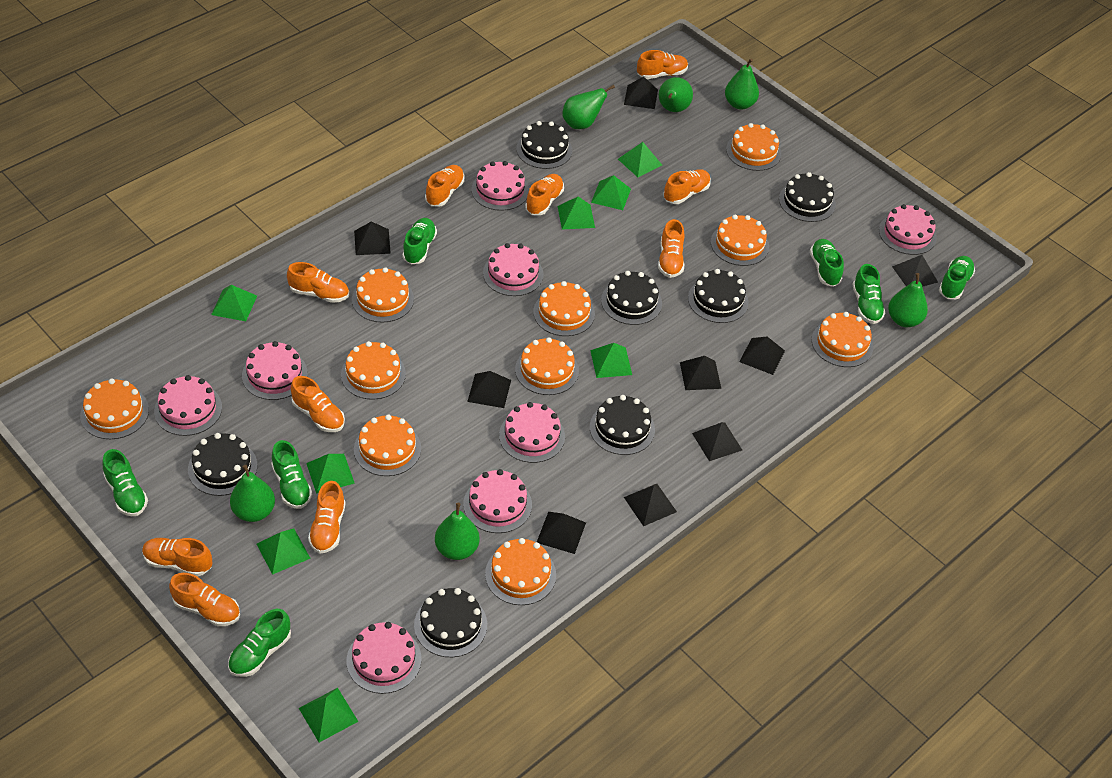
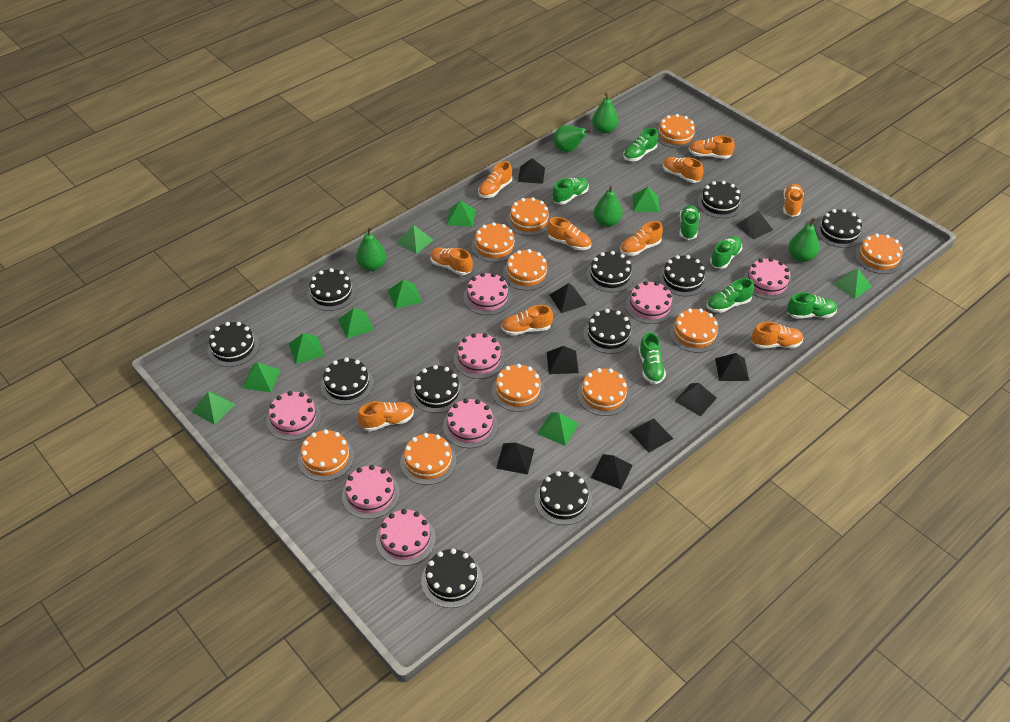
black cake: 7 -> 11
green pear: 6 -> 5
green pyramid: 8 -> 10

